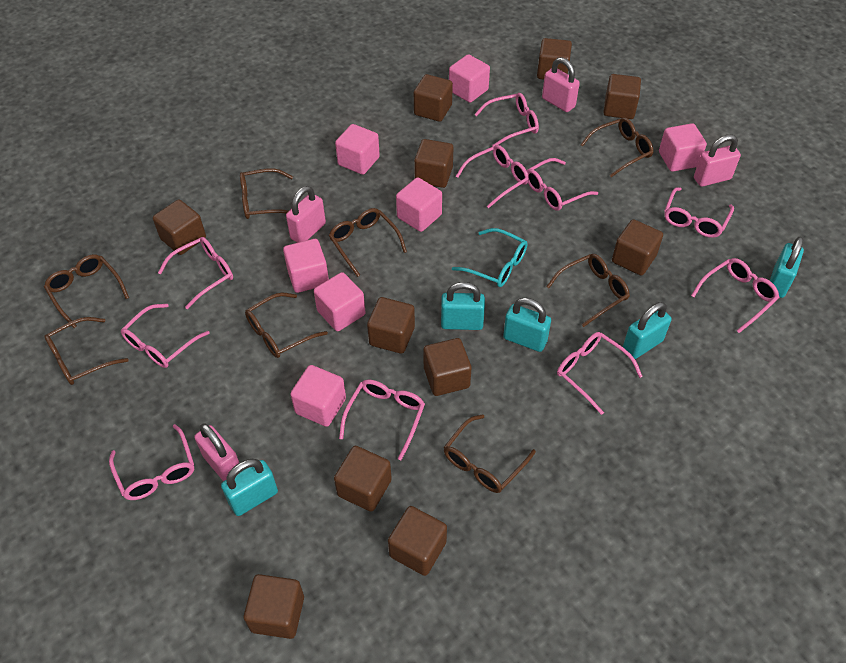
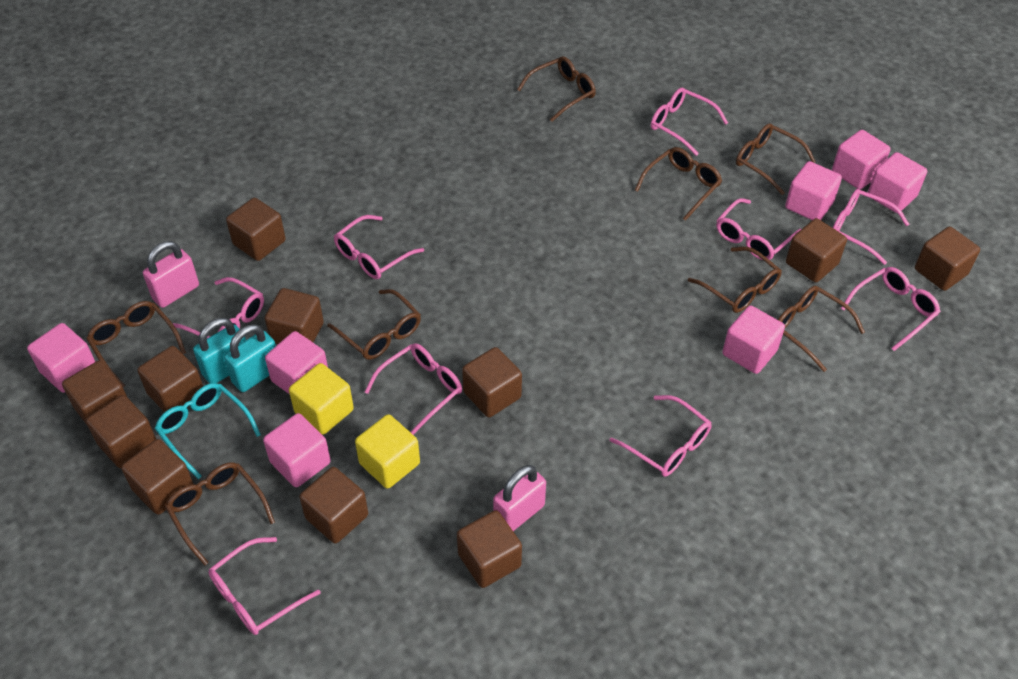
pink glasses: 10 -> 9
pink padlock: 4 -> 2
turquoise padlock: 5 -> 2
yellow cube: 0 -> 2

